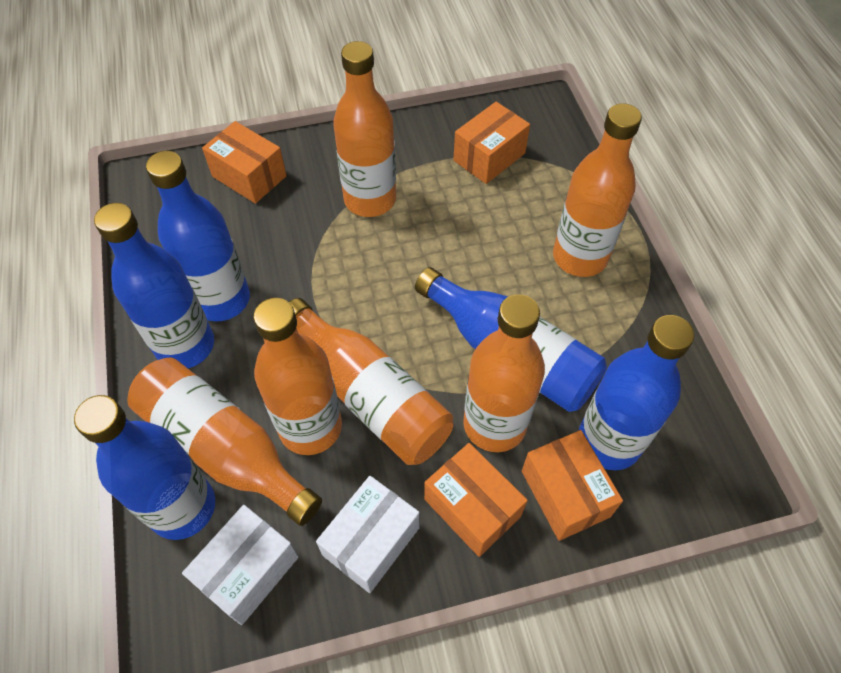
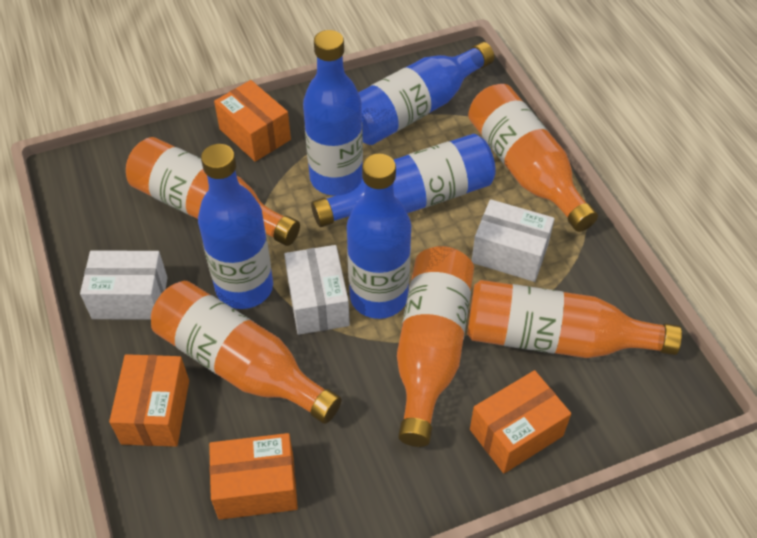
orange bottle: 6 -> 5
white box: 2 -> 3

